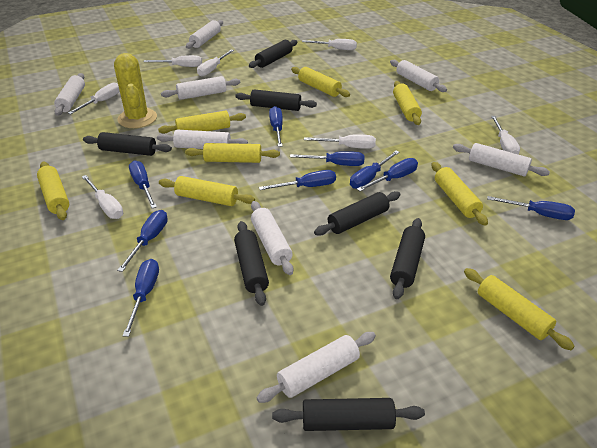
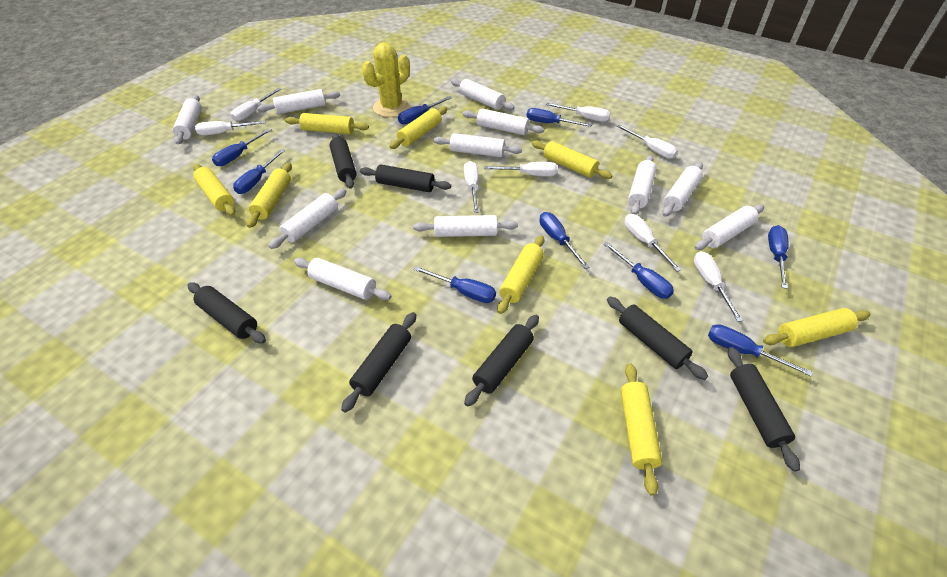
white rolling pin: 8 -> 11
white screwdriver: 7 -> 8

